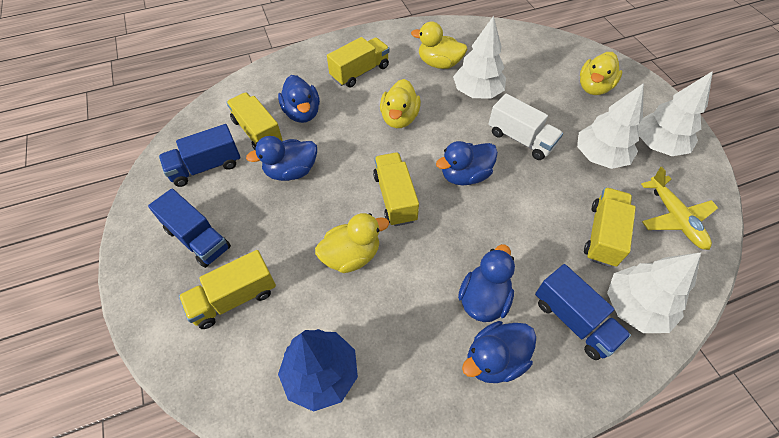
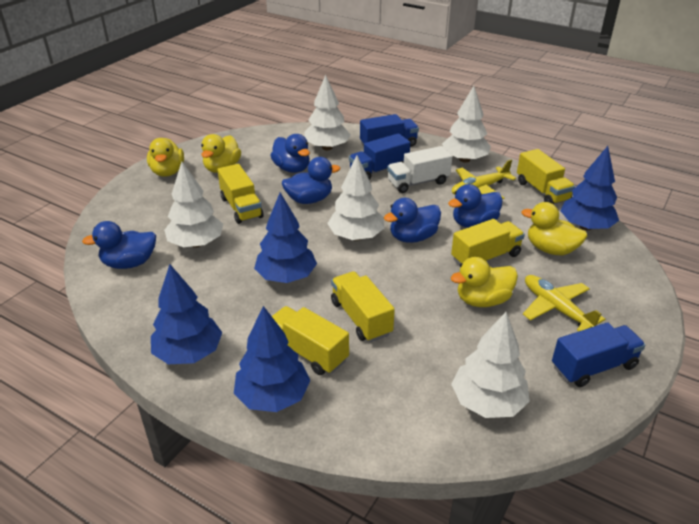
blue tree: 1 -> 4
white tree: 4 -> 5
yellow plane: 1 -> 2

